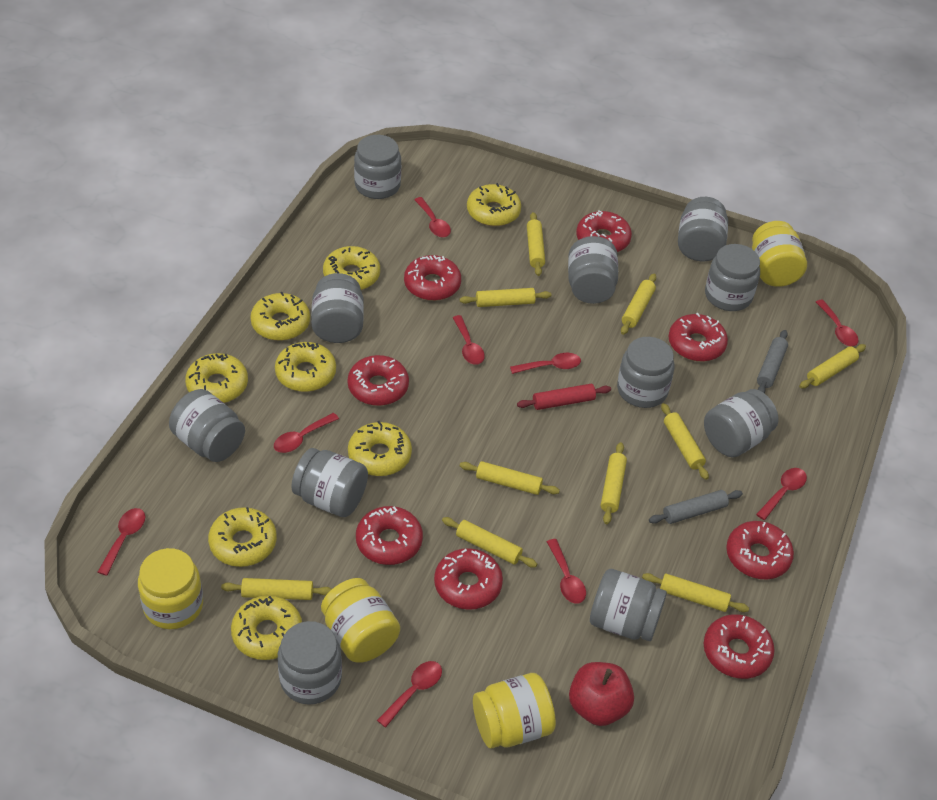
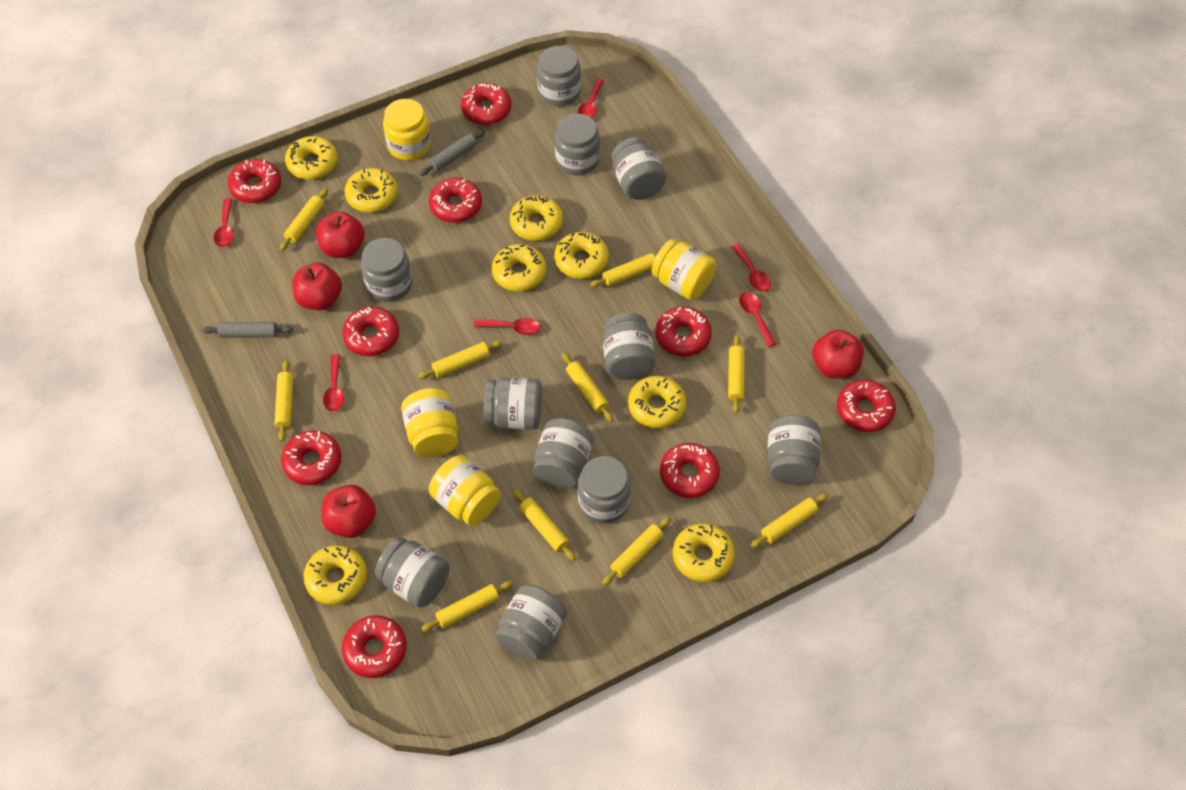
red apple: 1 -> 4
red donut: 8 -> 9
red rolling pin: 1 -> 0
red spoon: 9 -> 6

